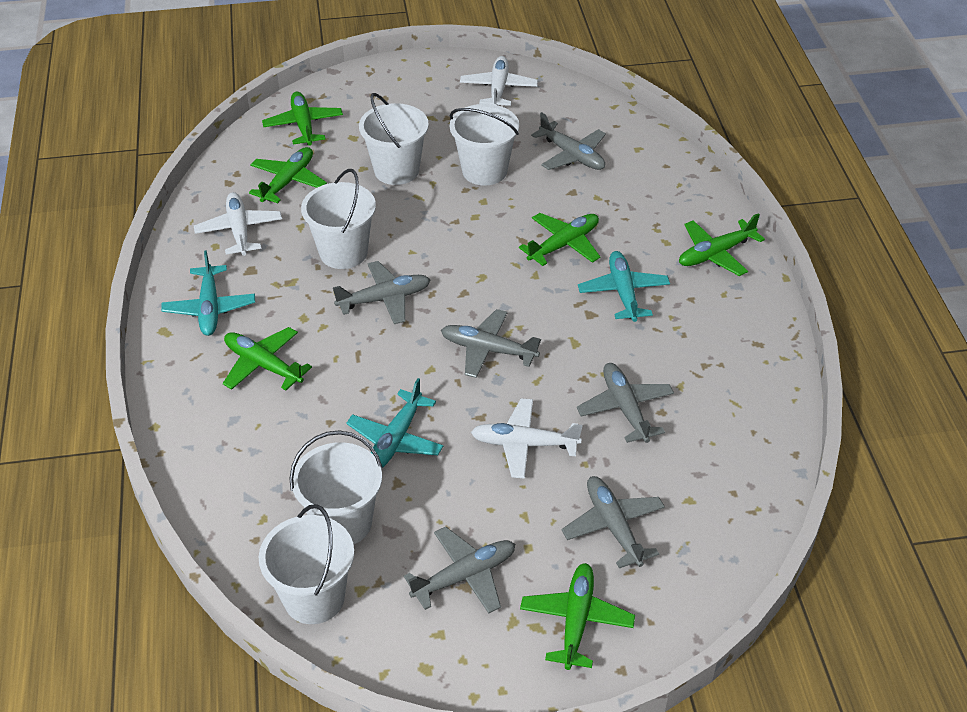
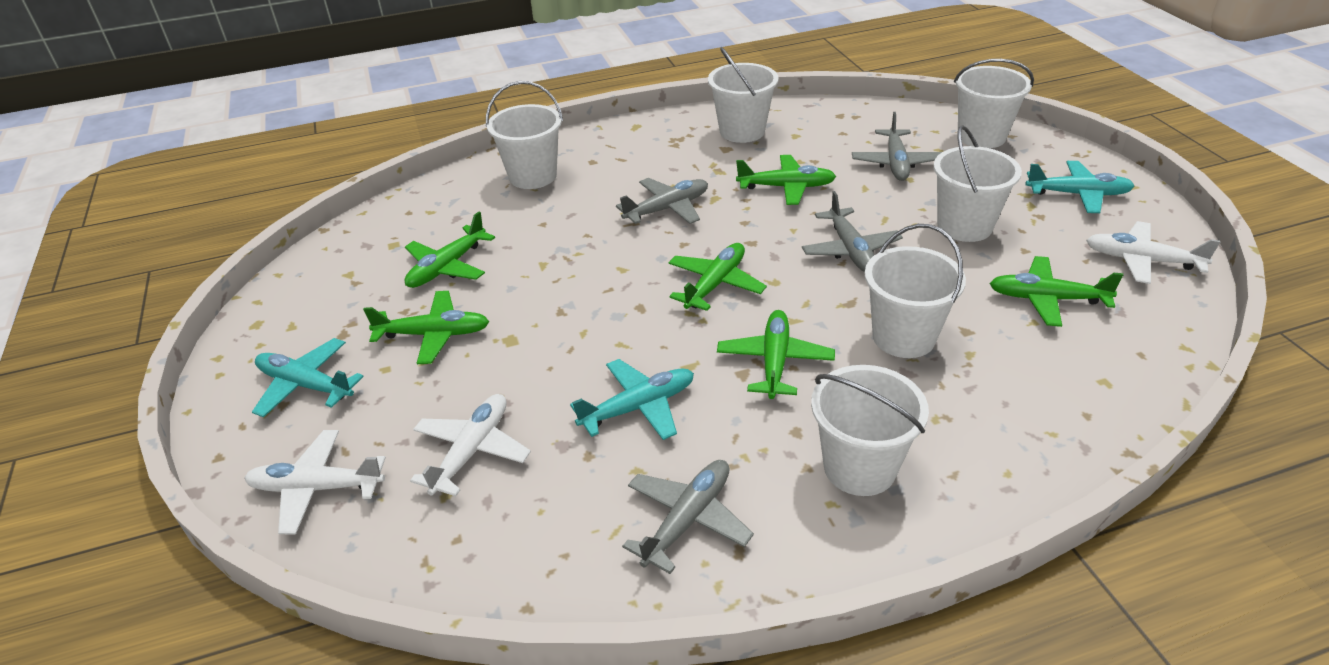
grey plane: 6 -> 4
white bucket: 5 -> 6

